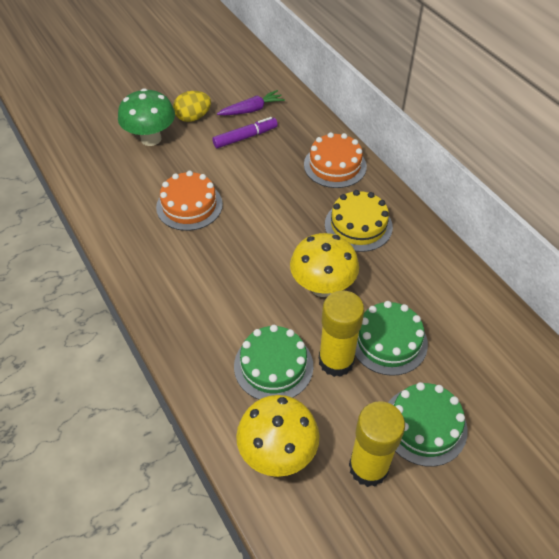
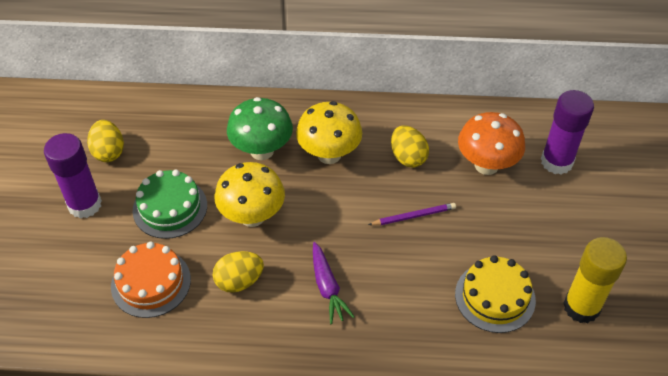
green cake: 3 -> 1
orange cake: 2 -> 1
orange mushroom: 0 -> 1
purple glue stick: 0 -> 2
purple marker: 1 -> 0
purple pencil: 0 -> 1
yellow egg: 1 -> 3
yellow glue stick: 2 -> 1

